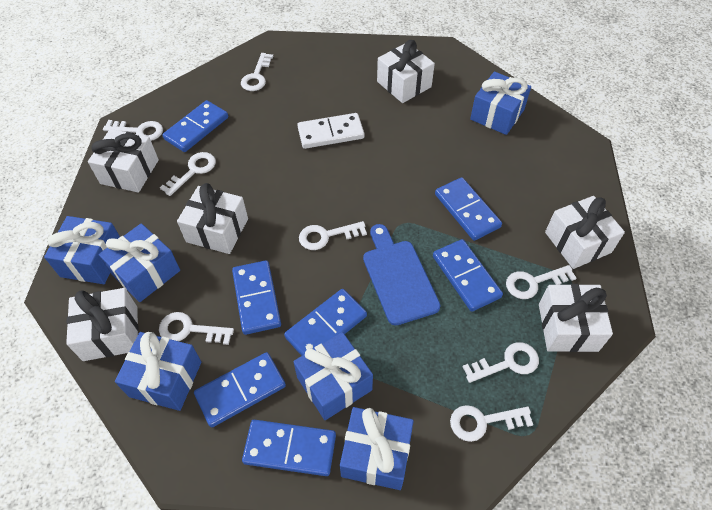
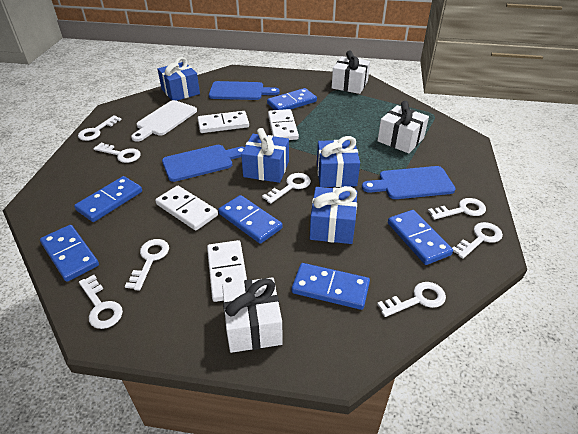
blue cutting board: 1 -> 3
blue domino: 7 -> 6
blue gift: 6 -> 4
white cutting board: 0 -> 1
white domino: 1 -> 4
white gift: 6 -> 3

